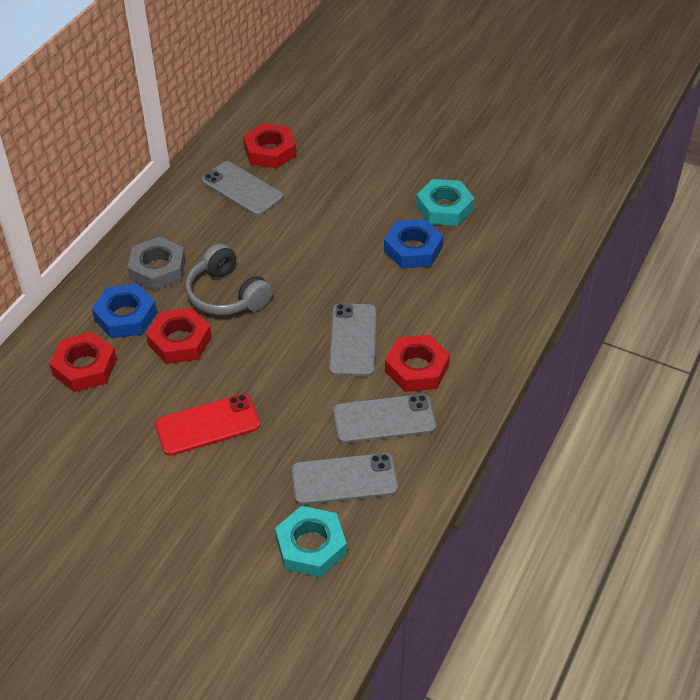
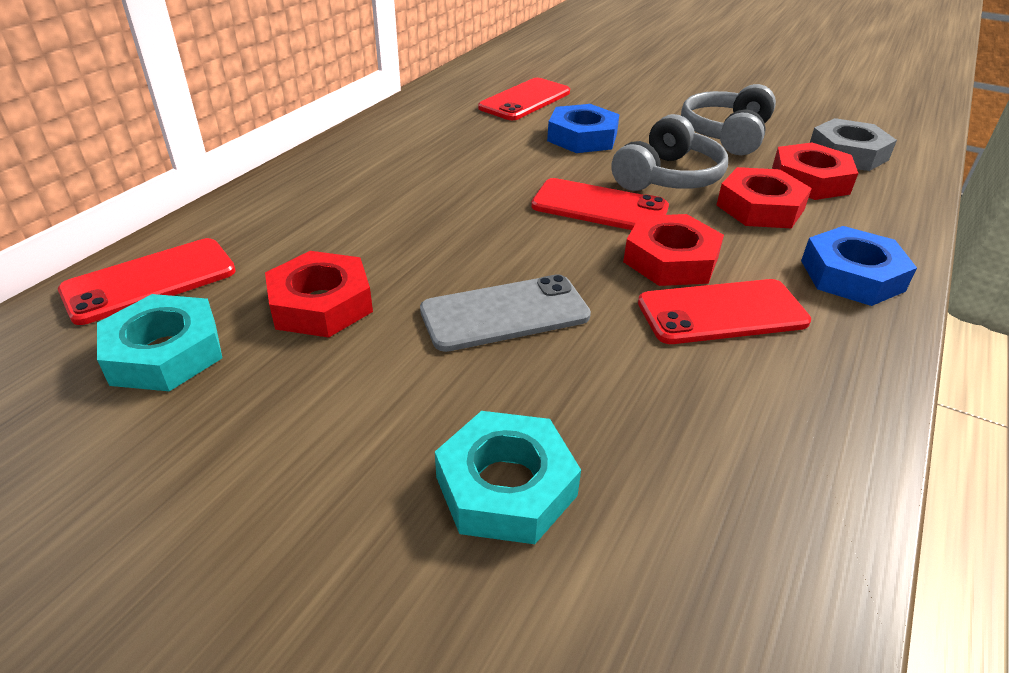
grey headphones: 1 -> 2
grey phone: 4 -> 1
red phone: 1 -> 4

